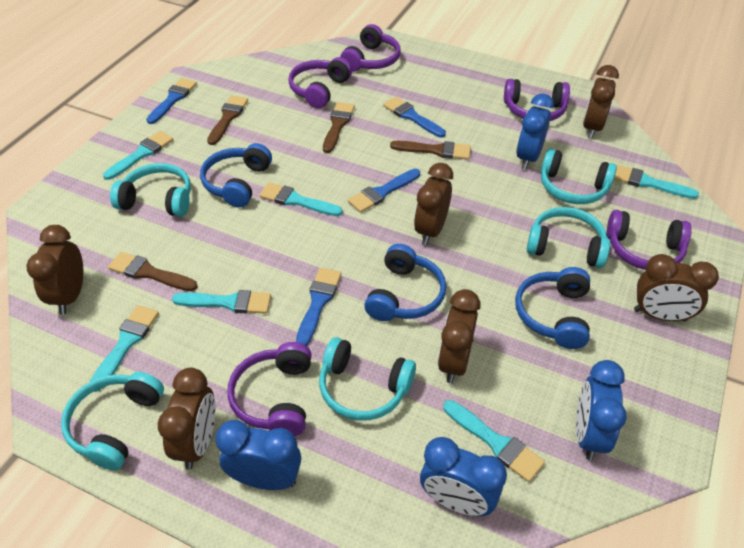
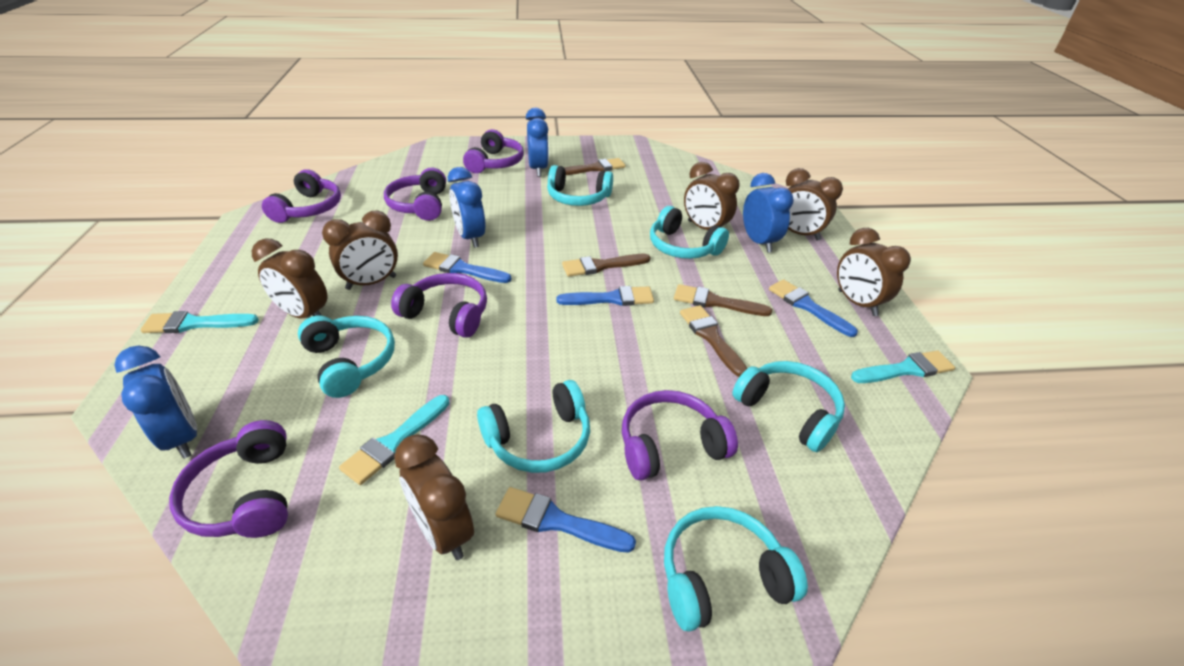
blue headphones: 3 -> 0
purple headphones: 5 -> 6
turquoise brush: 6 -> 3
turquoise headphones: 5 -> 6

